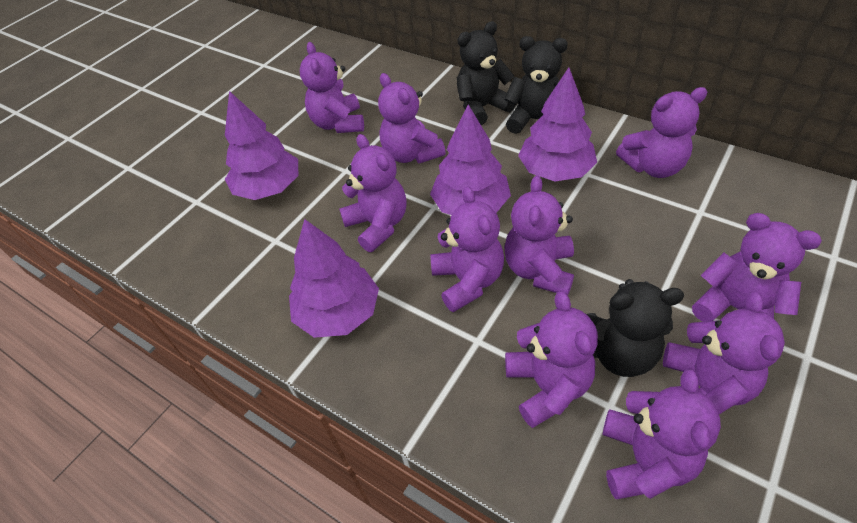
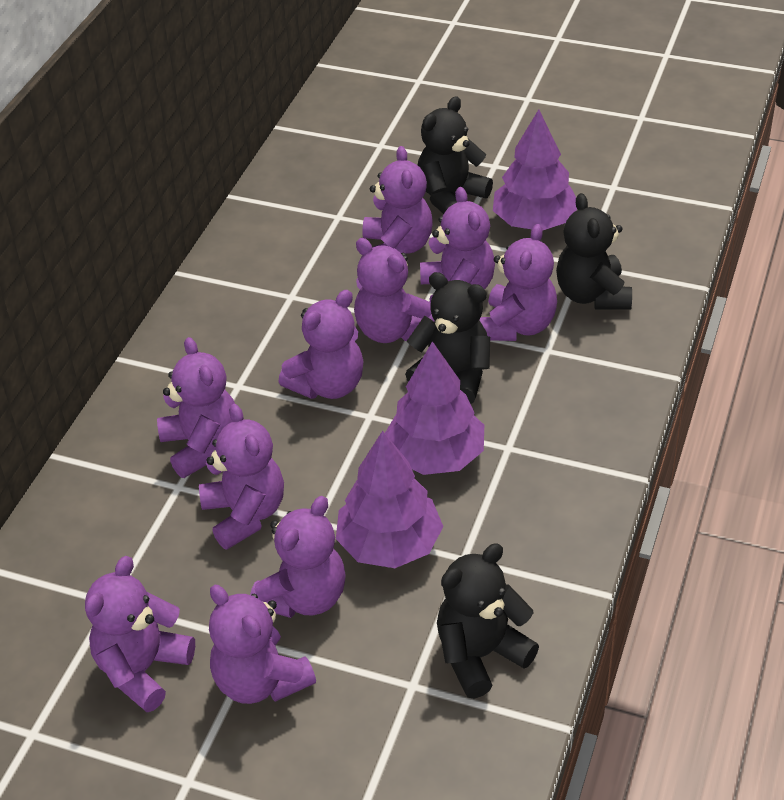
black teddy bear: 3 -> 4
purple tree: 4 -> 3

